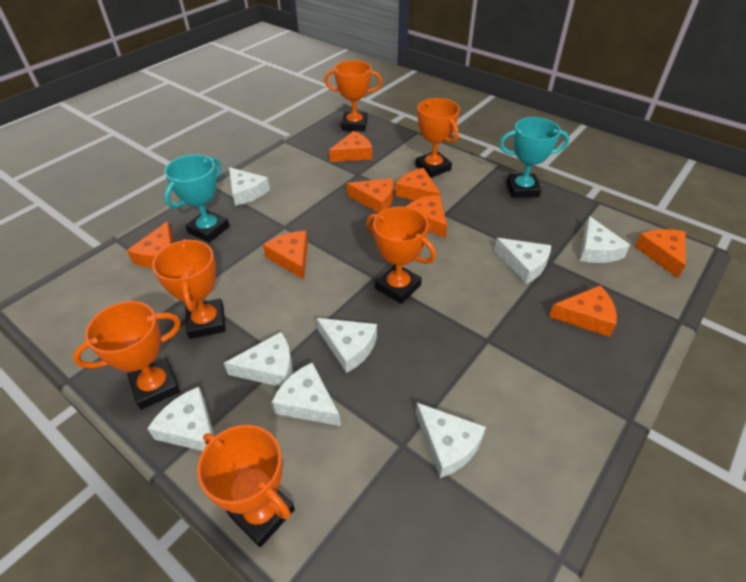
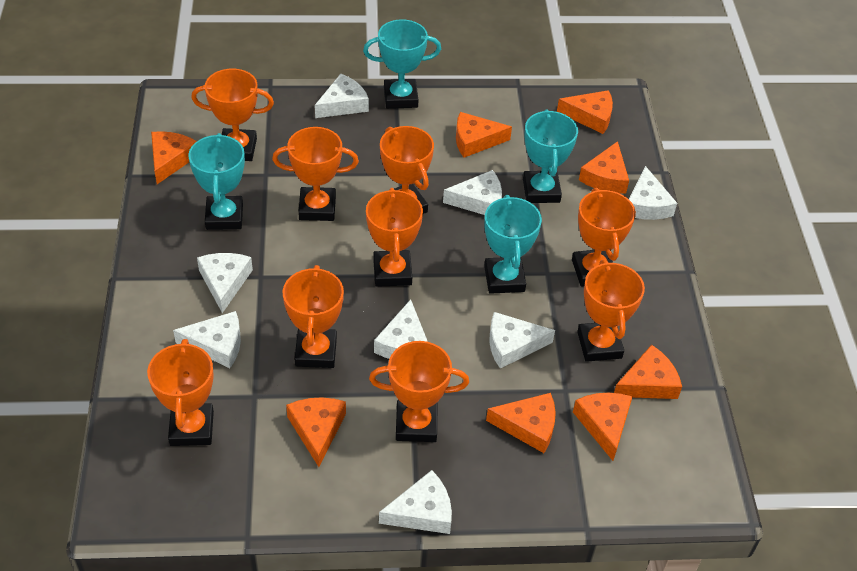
orange trophy: 6 -> 9
turquoise trophy: 2 -> 4

